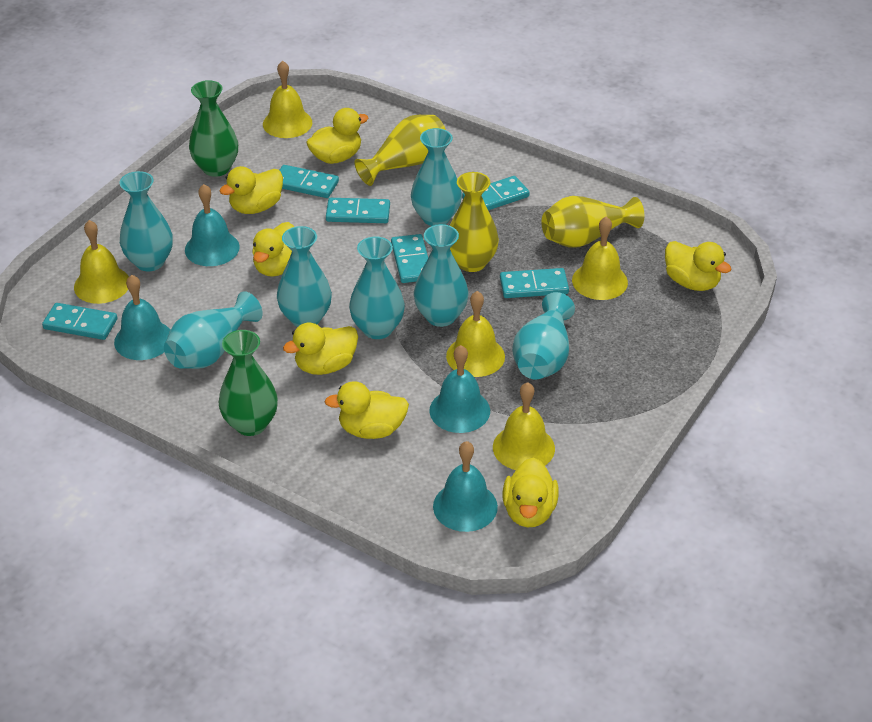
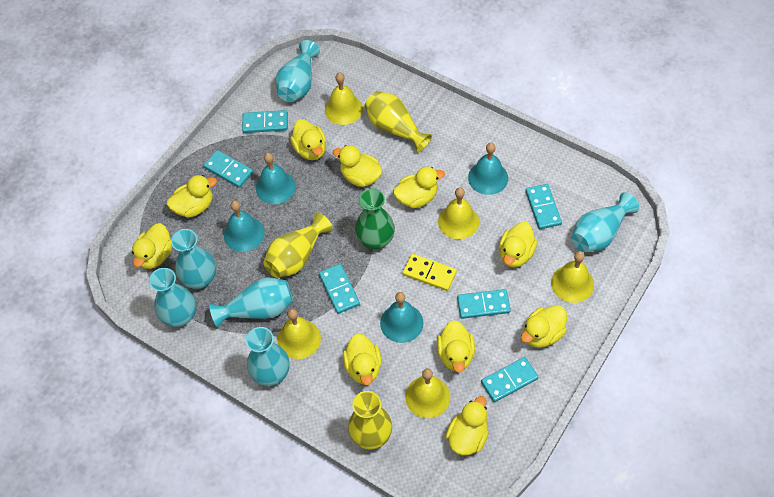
green vase: 2 -> 1
turquoise vase: 7 -> 6
yellow domino: 0 -> 1
yellow duck: 7 -> 10

